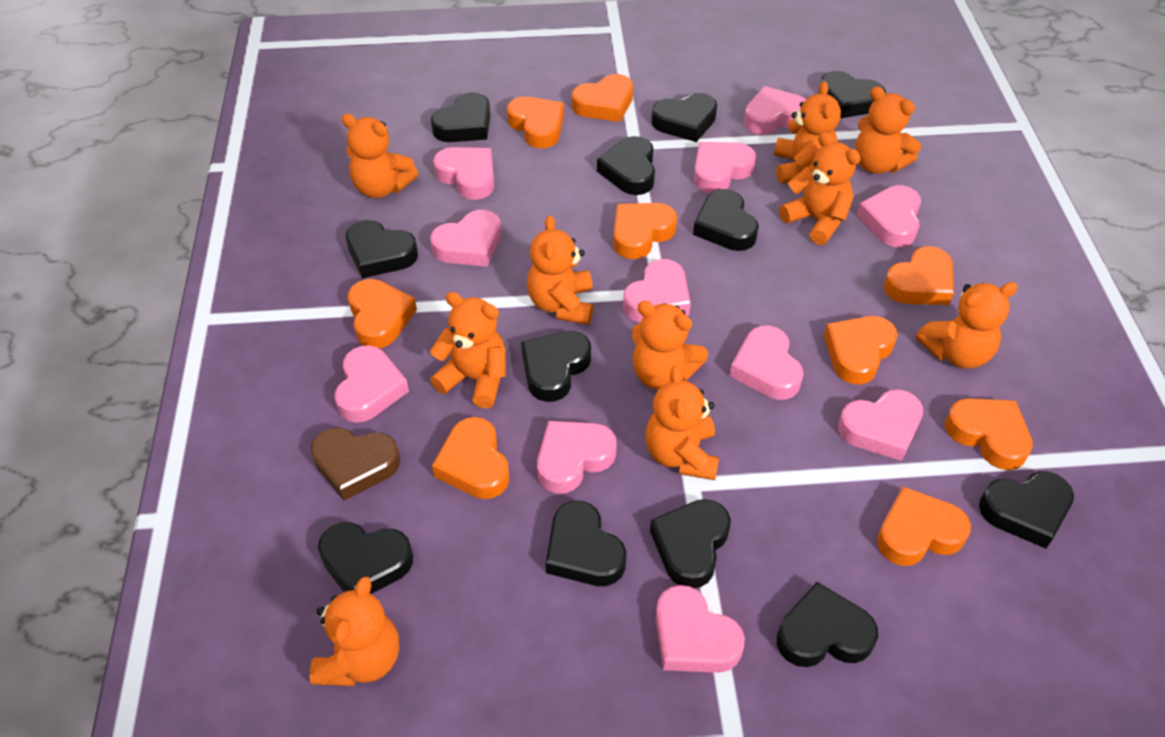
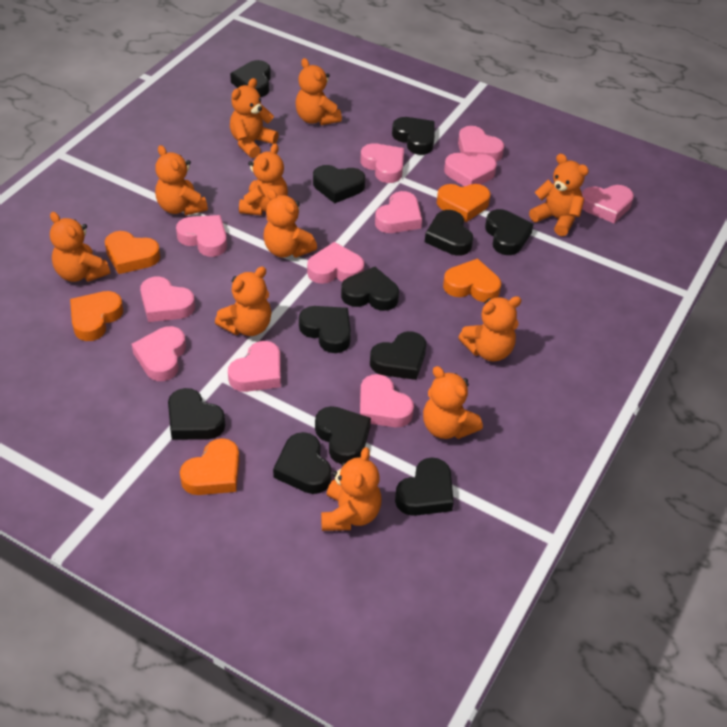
brown heart: 1 -> 0
orange heart: 9 -> 5
orange teddy bear: 10 -> 11

